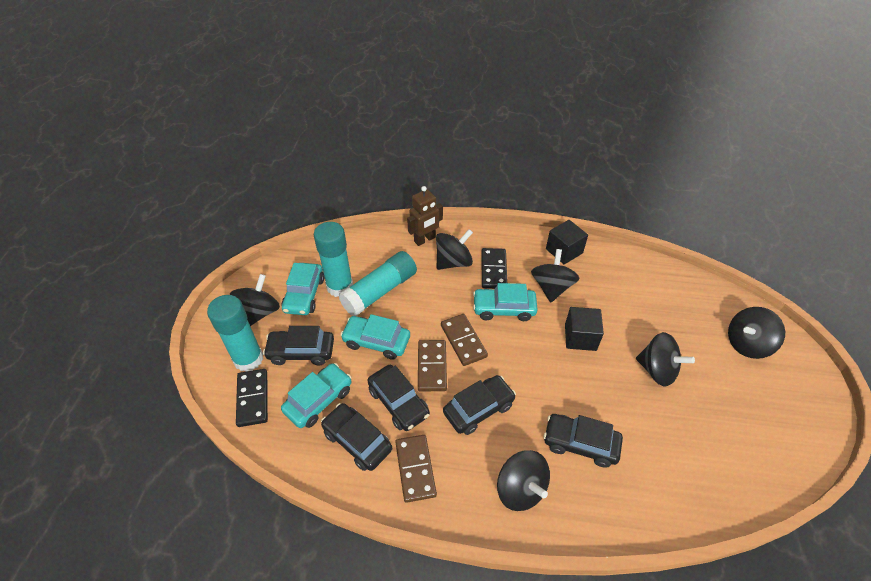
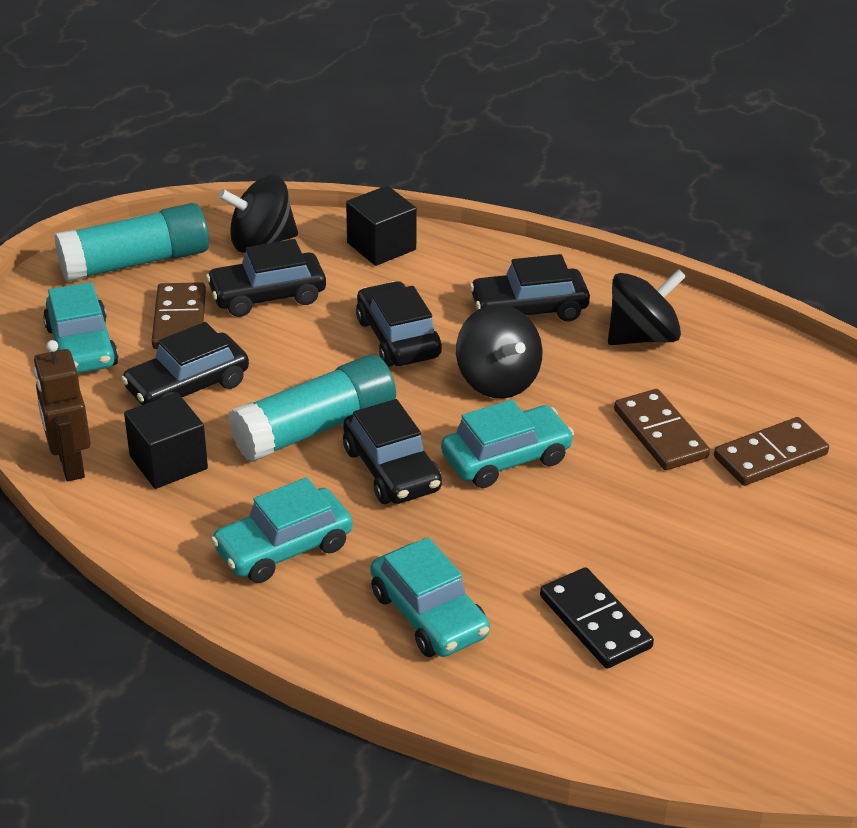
black domino: 2 -> 1
black spinning top: 6 -> 3
turquoise glue stick: 3 -> 2

